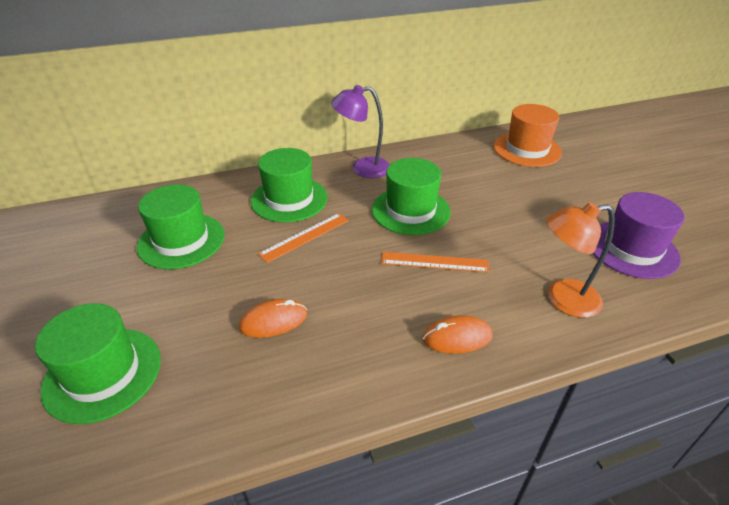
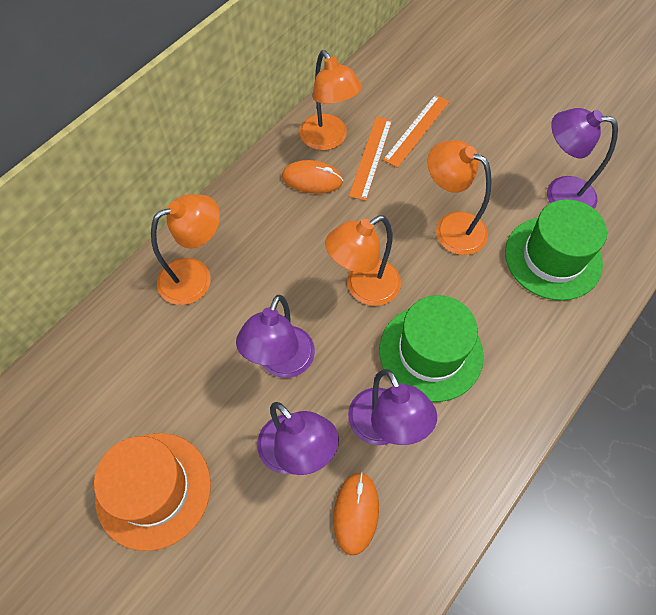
green hat: 4 -> 2
orange lamp: 1 -> 4
purple hat: 1 -> 0
purple lamp: 1 -> 4

